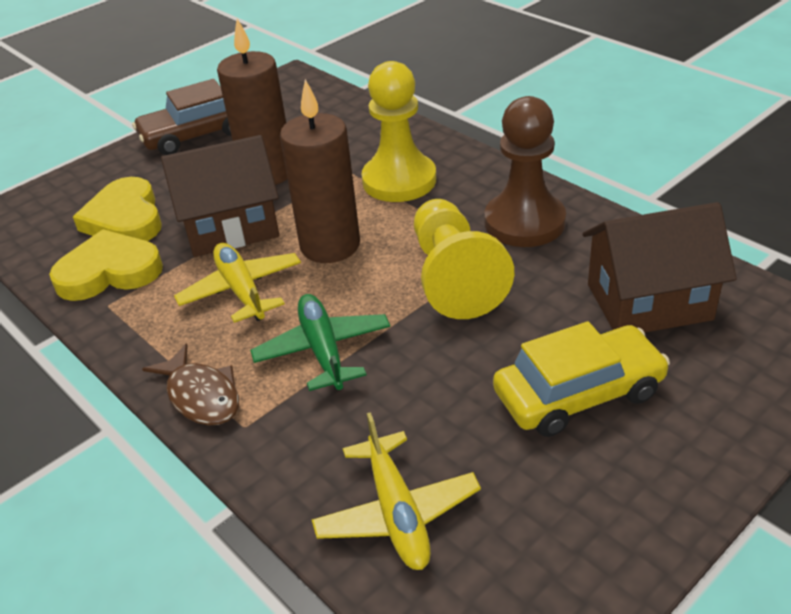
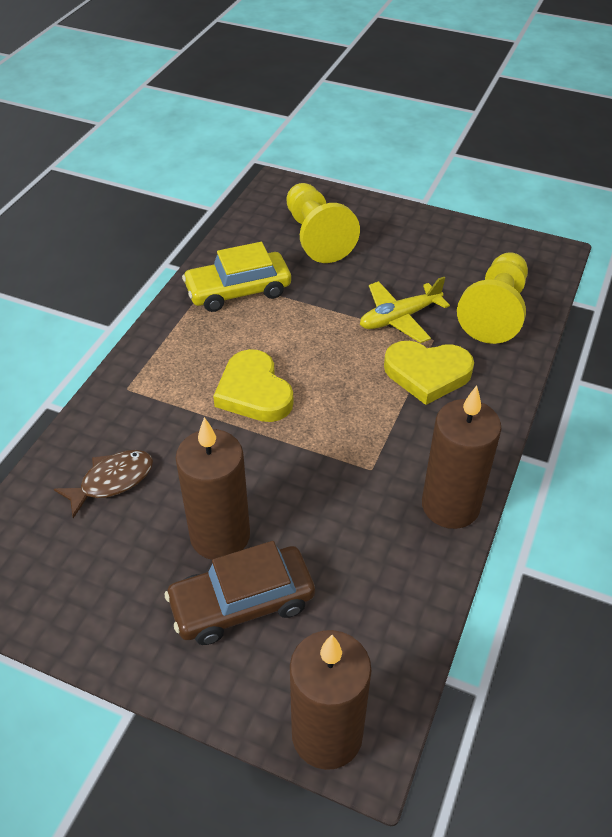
brown candle: 2 -> 3
brown house: 2 -> 0
brown pawn: 1 -> 0
green plane: 1 -> 0
yellow plane: 2 -> 1

